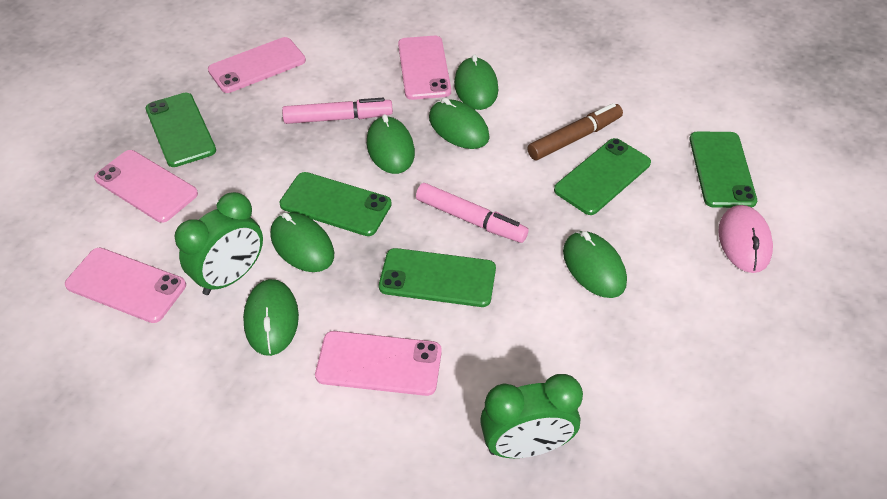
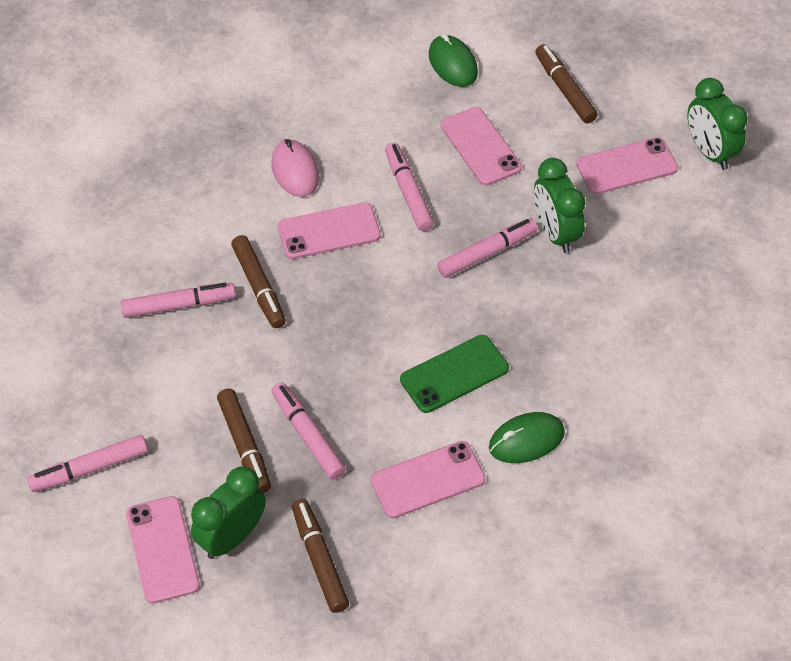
brown marker: 1 -> 4
green clock: 2 -> 3
green mouse: 6 -> 2
green phone: 5 -> 1
pink marker: 2 -> 5

